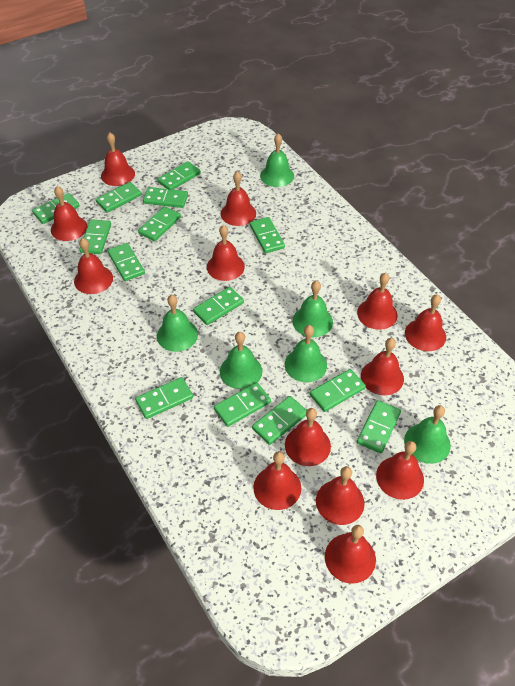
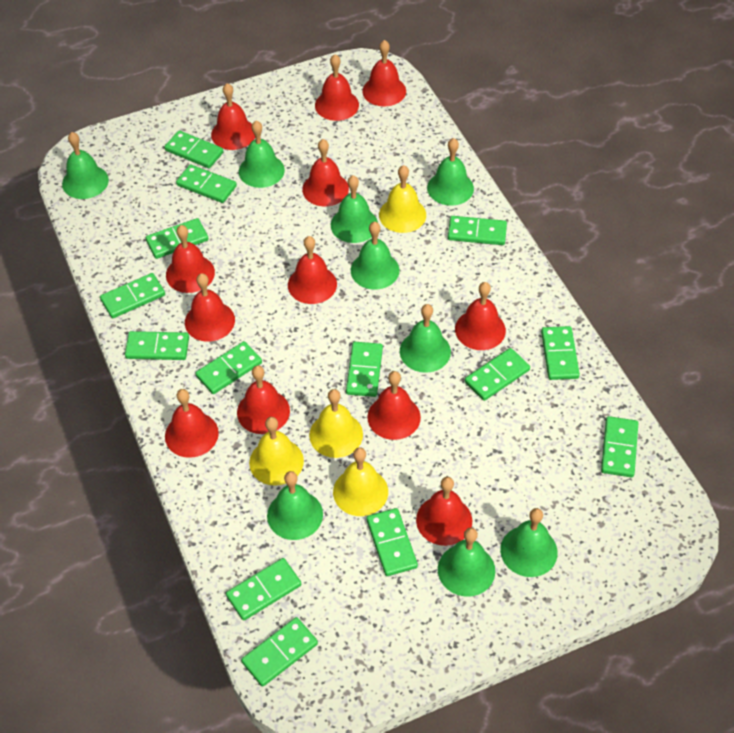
green bell: 6 -> 9
red bell: 13 -> 12
yellow bell: 0 -> 4

